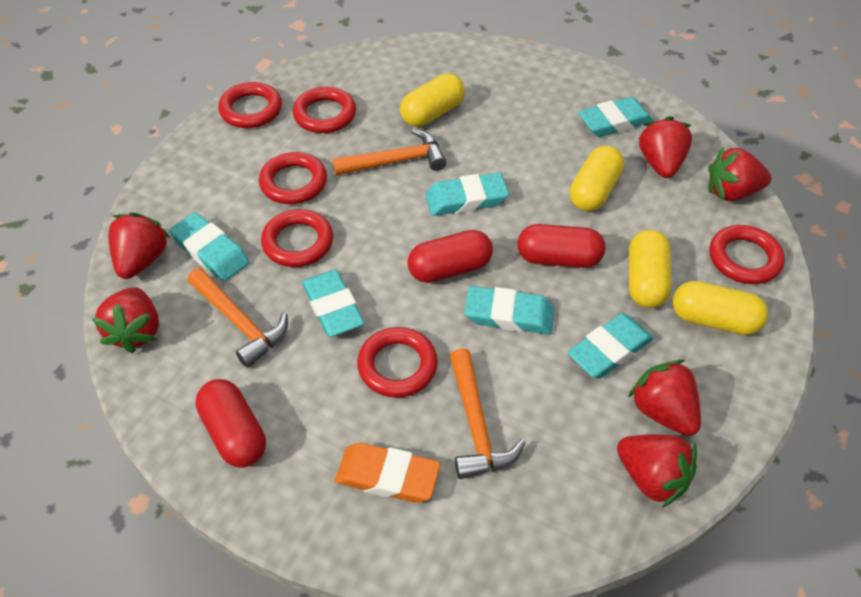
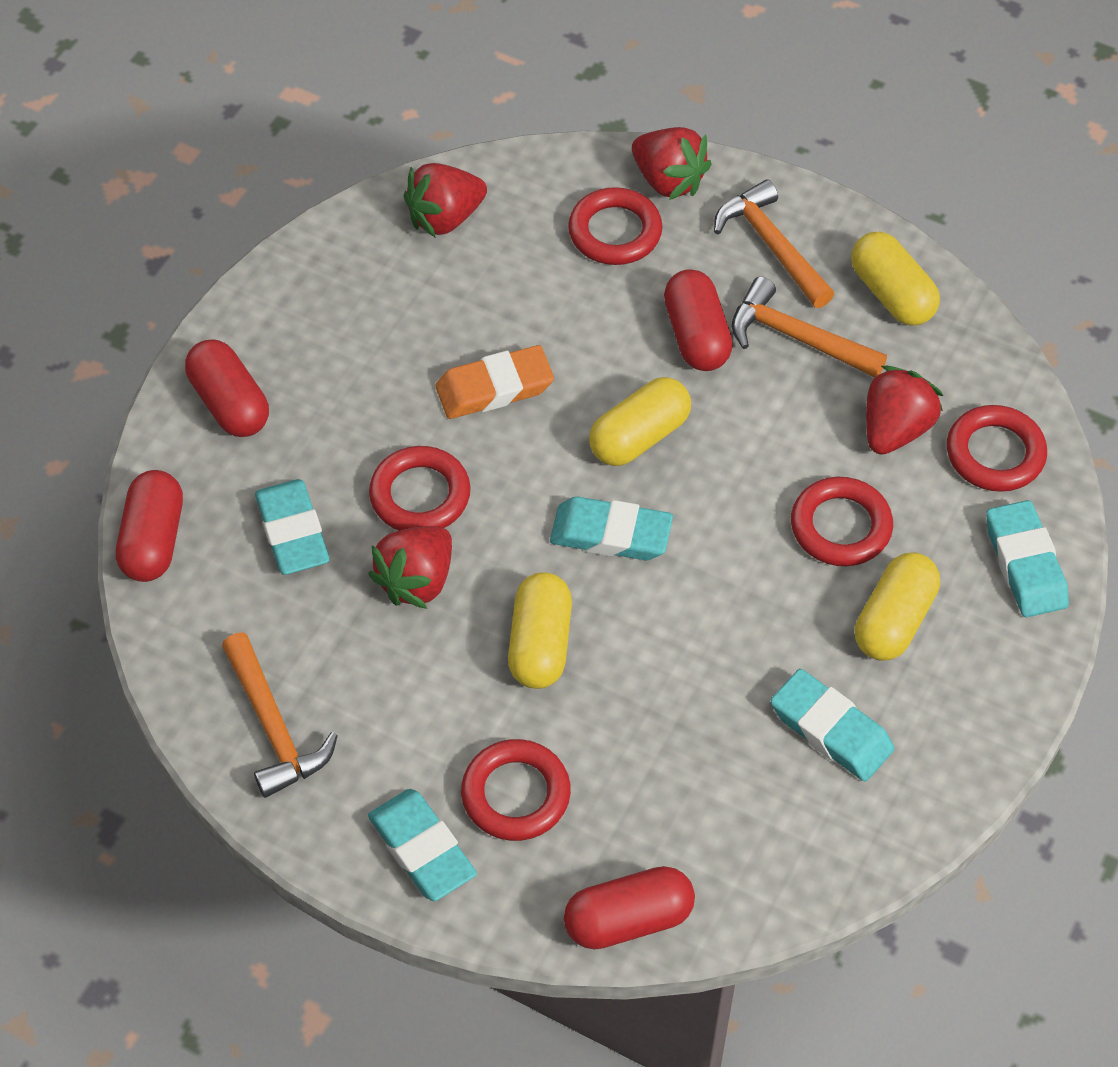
red capsule: 3 -> 4
red ring: 6 -> 5
red strawberry: 6 -> 4
turquoise eraser: 6 -> 5

